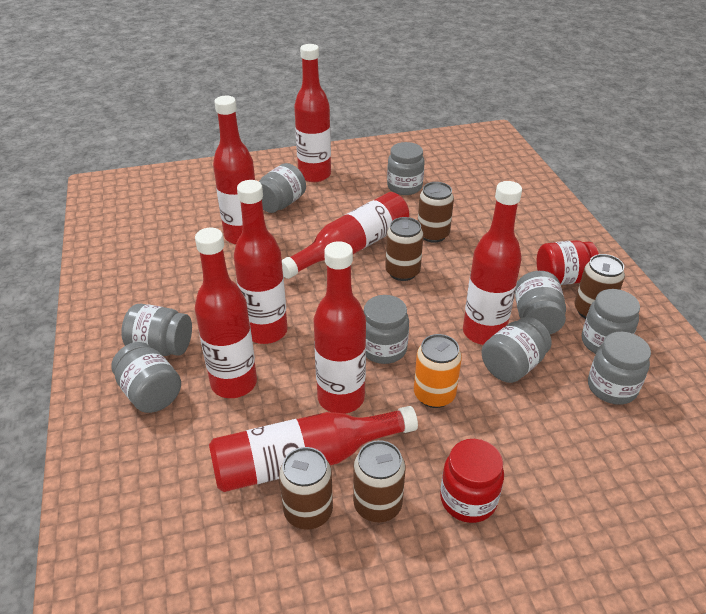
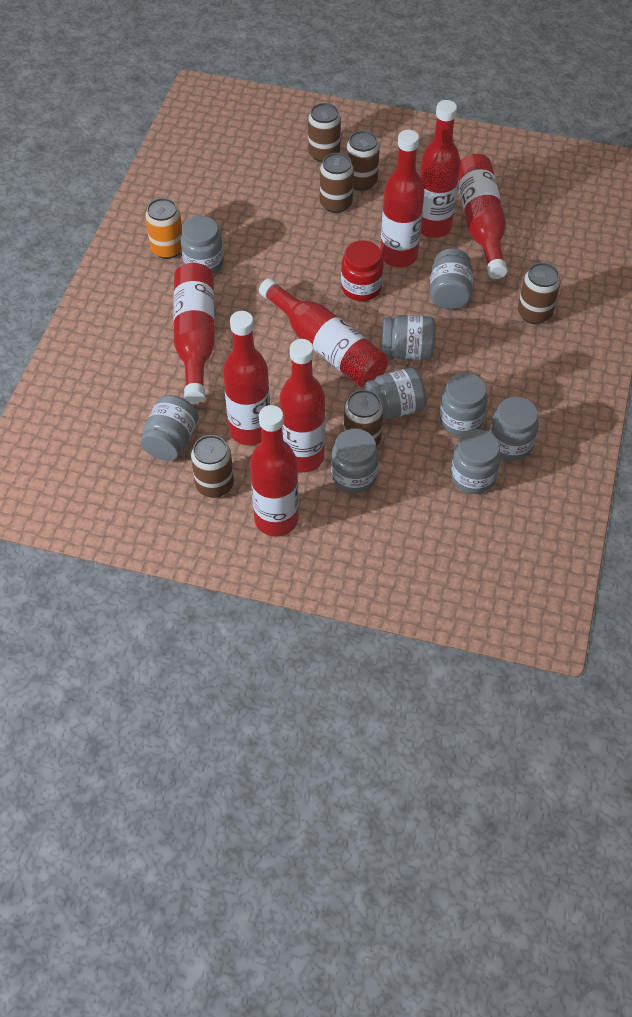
brown can: 5 -> 6
red jar: 2 -> 1

